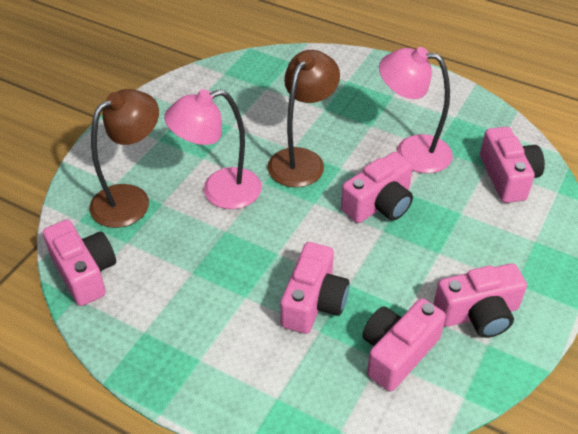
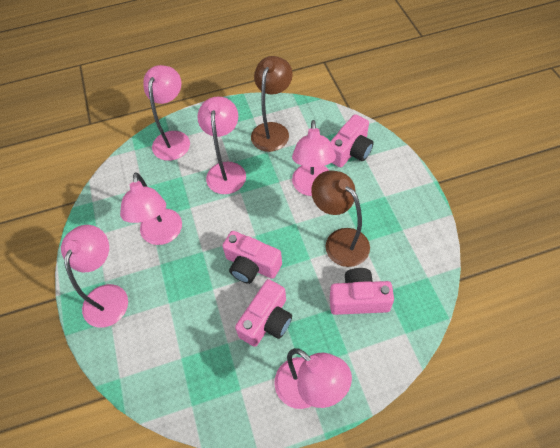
pink camera: 6 -> 4
pink lamp: 2 -> 6

